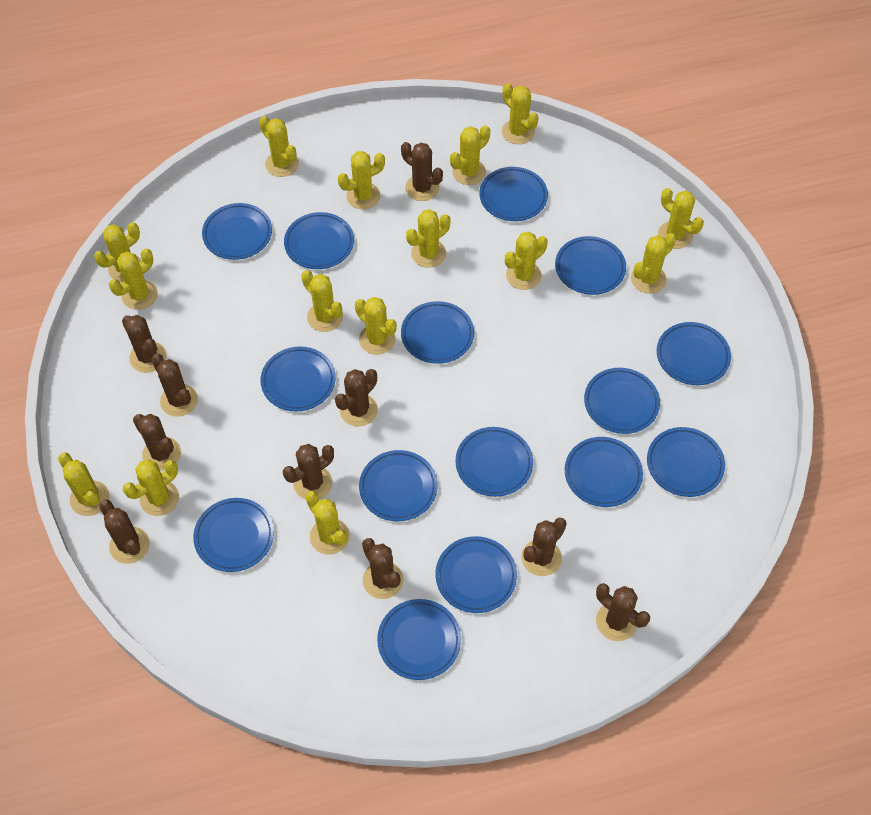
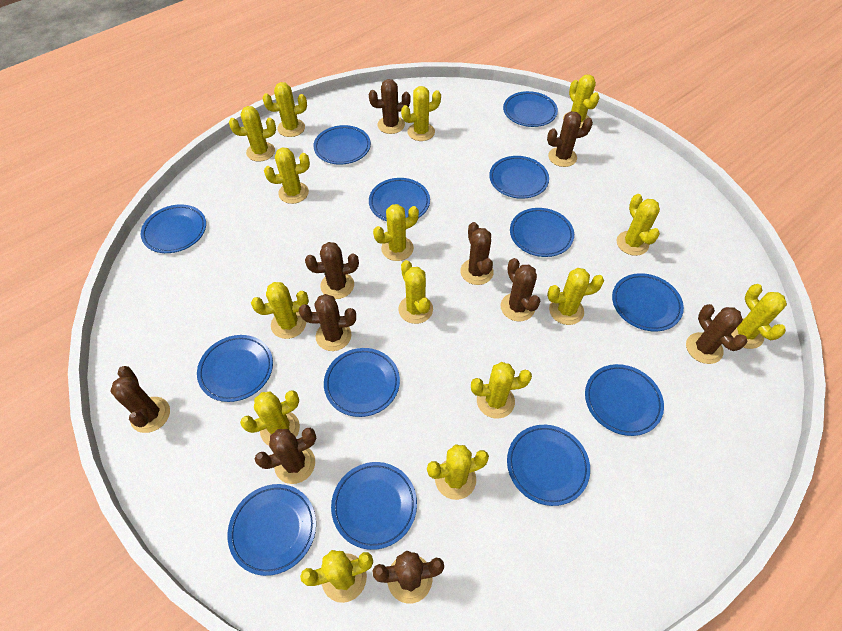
blue plate: 15 -> 13

